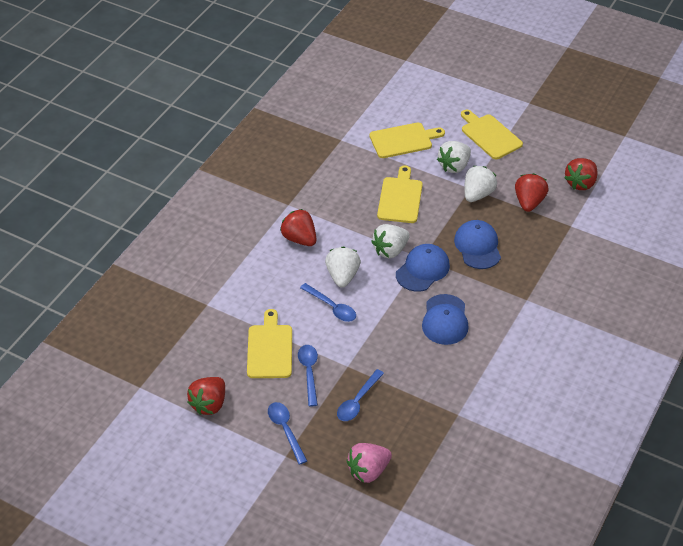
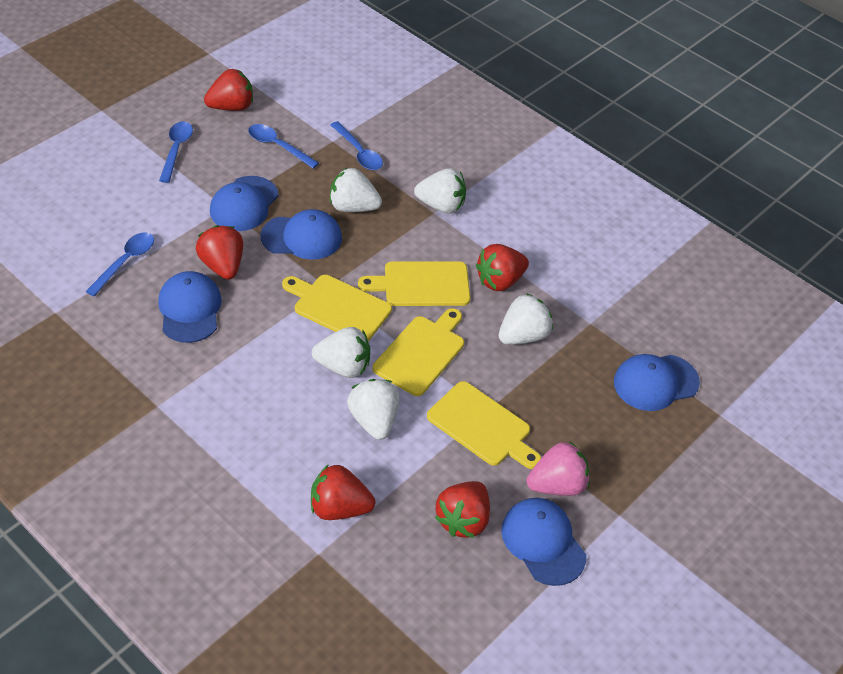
blue cap: 3 -> 5
red strawberry: 4 -> 5
white strawberry: 4 -> 5

